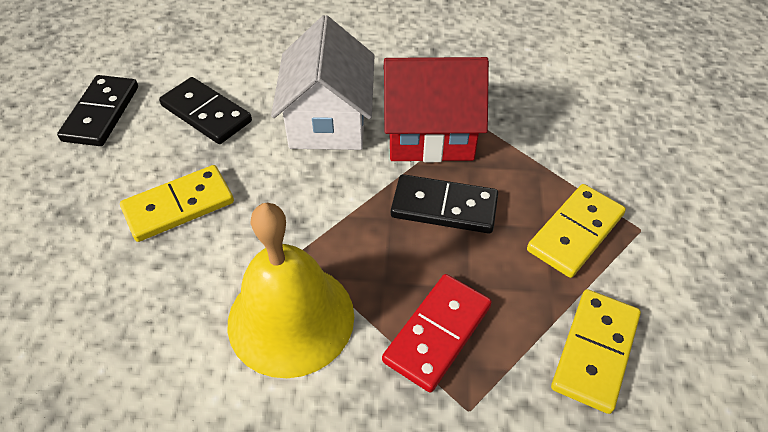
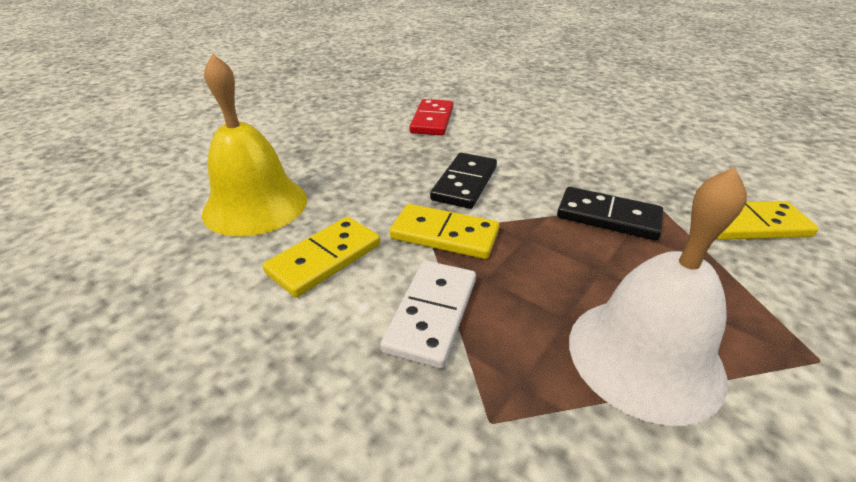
black domino: 3 -> 2
red house: 1 -> 0
white bell: 0 -> 1
white domino: 0 -> 1
white house: 1 -> 0

